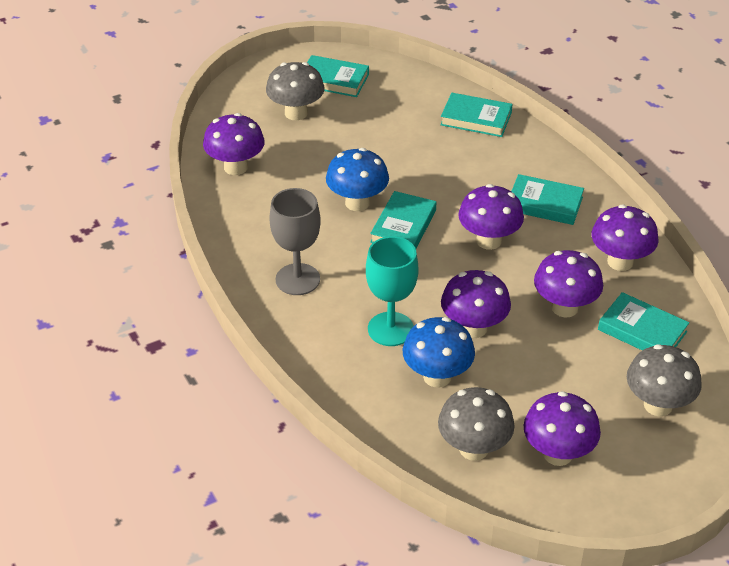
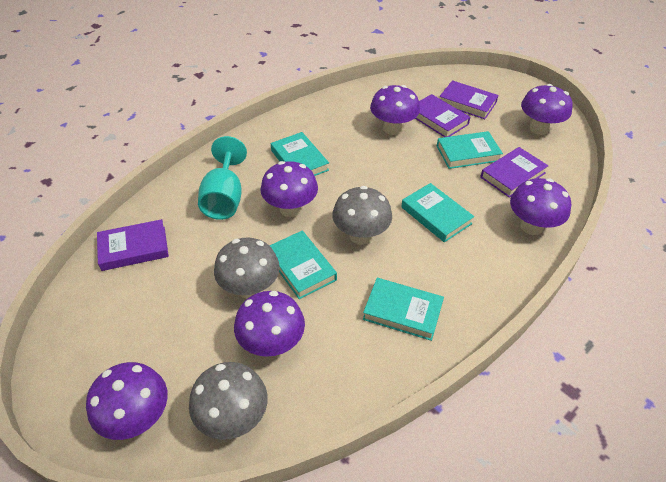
blue mushroom: 2 -> 0
grey goblet: 1 -> 0
purple book: 0 -> 4

